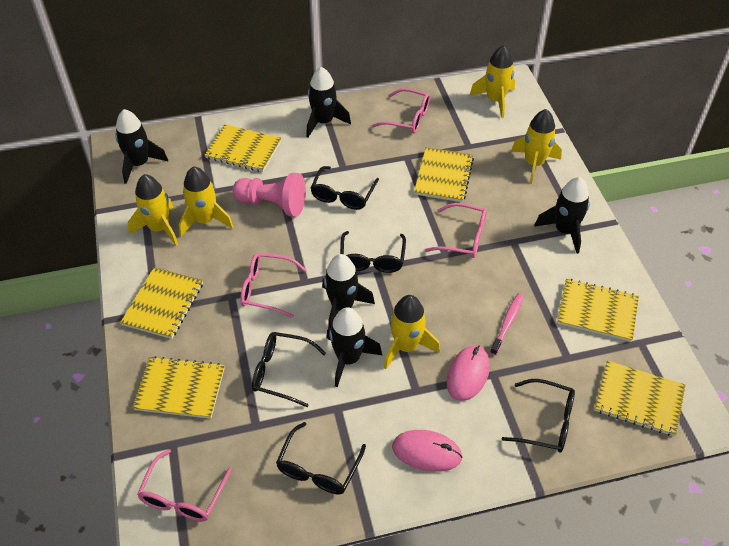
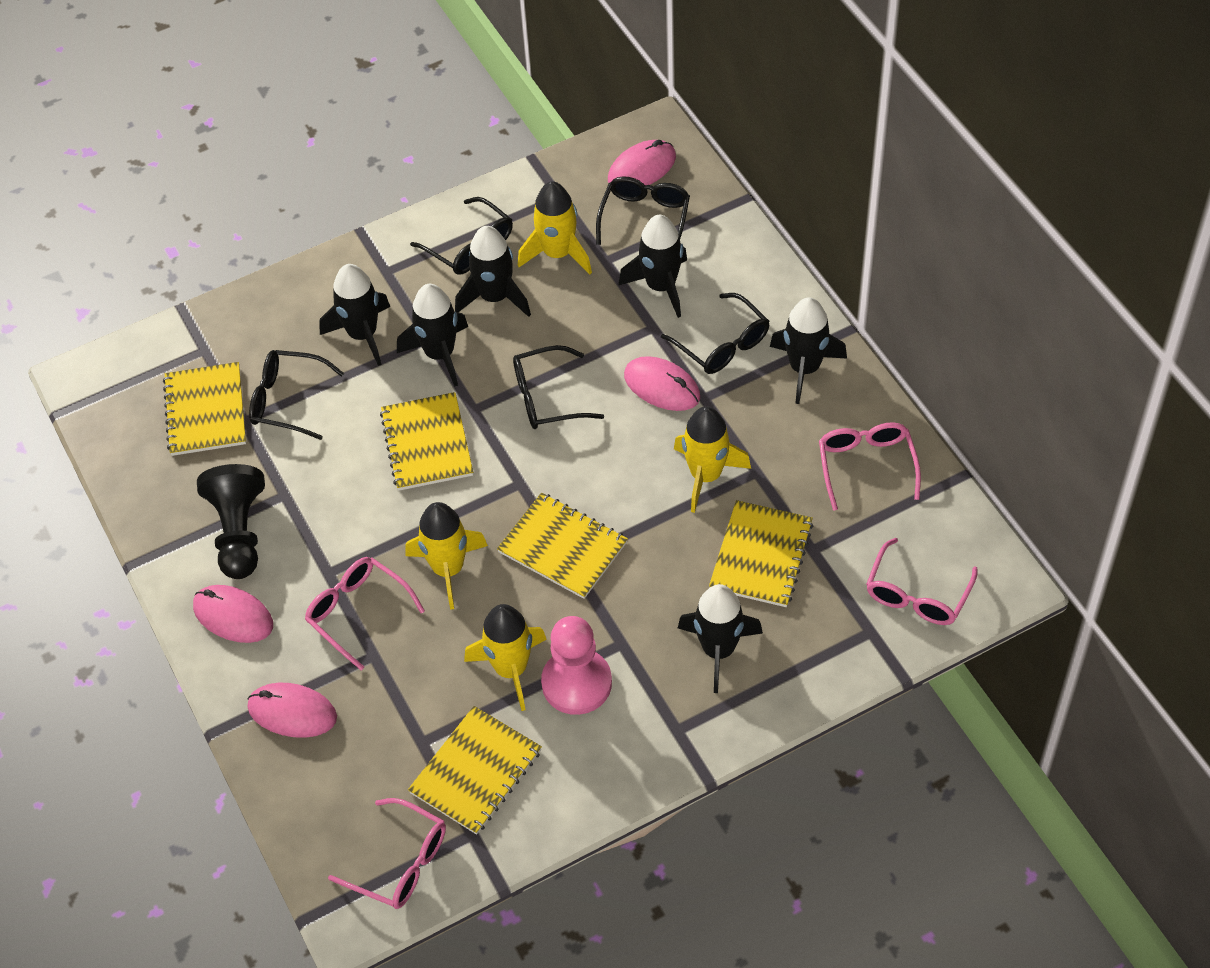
black pawn: 0 -> 1
black rocket: 5 -> 6
pink mouse: 2 -> 4
pink toothbrush: 1 -> 0
yellow notebook: 6 -> 5
yellow rocket: 5 -> 4

